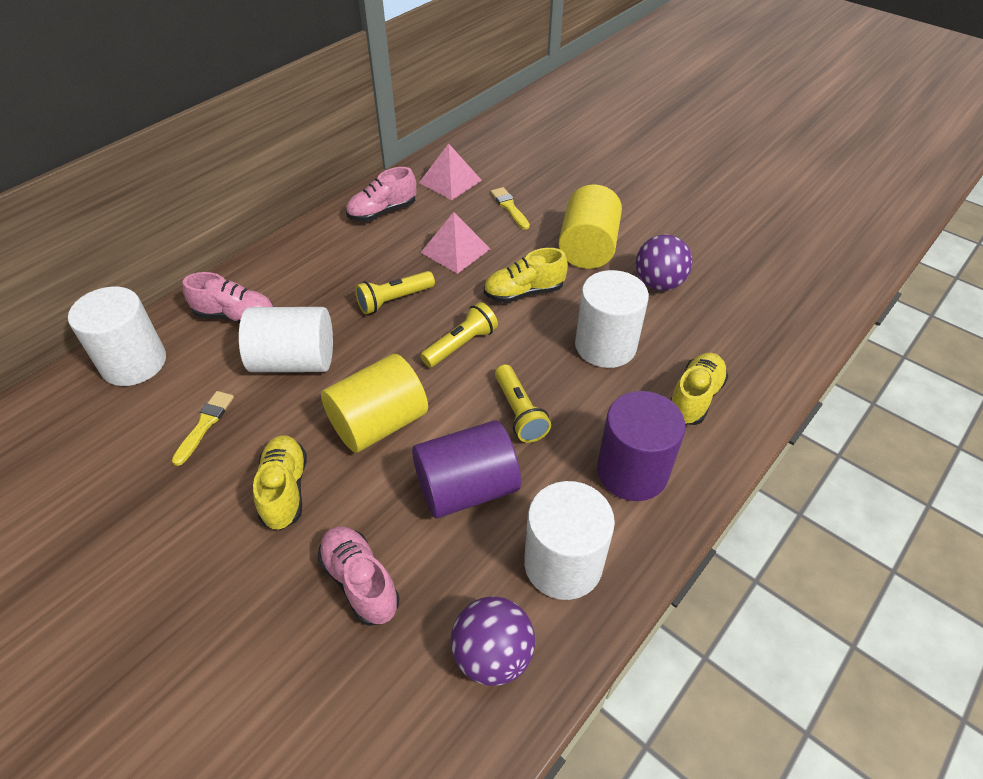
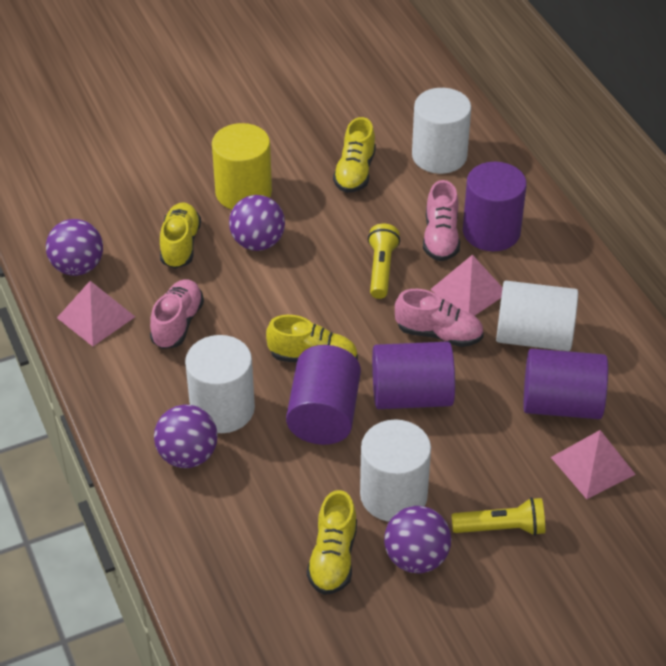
pink pyramid: 2 -> 3
purple ball: 2 -> 4
purple cylinder: 2 -> 4
yellow brush: 2 -> 0
yellow cylinder: 2 -> 1
yellow flashlight: 3 -> 2
yellow shoe: 3 -> 4

